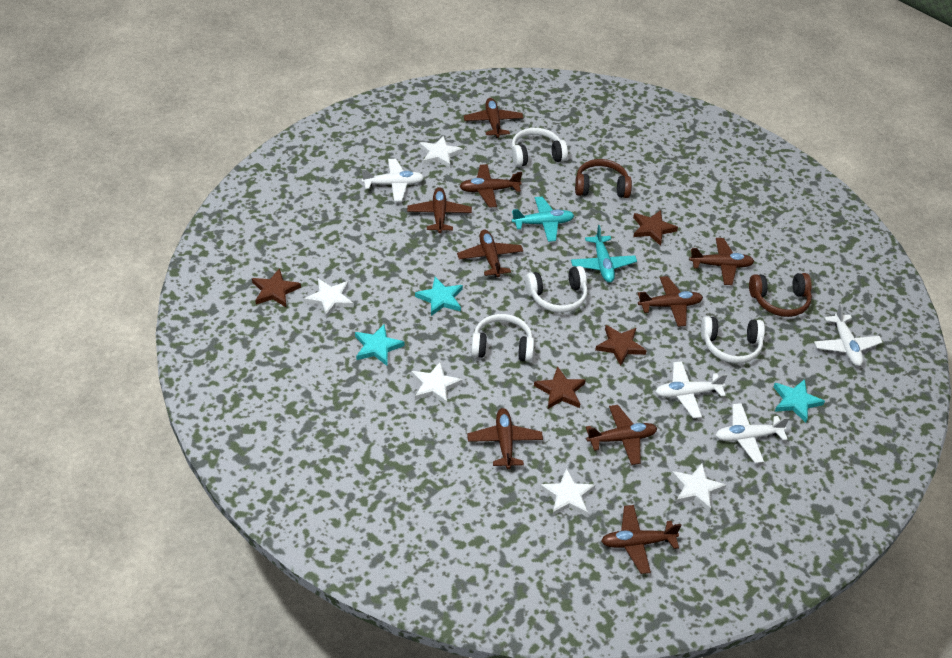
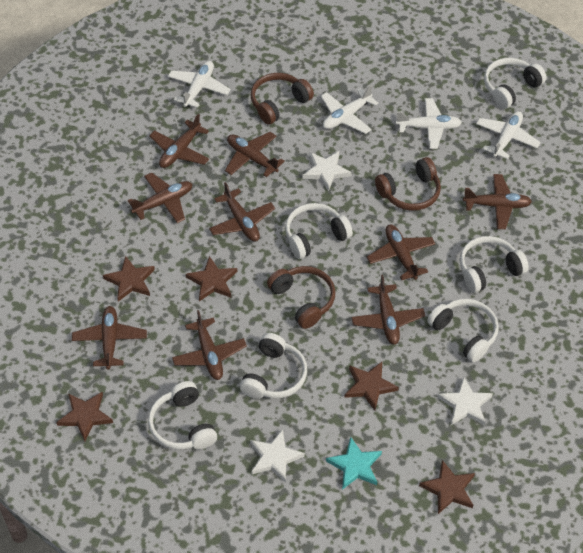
brown headphones: 2 -> 3
brown star: 4 -> 5
turquoise plane: 2 -> 0
turquoise star: 3 -> 1
white headphones: 4 -> 6
white star: 5 -> 3

